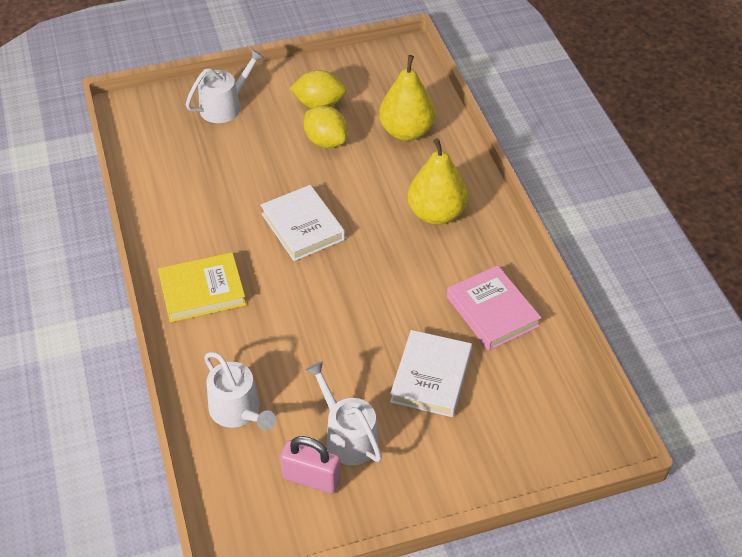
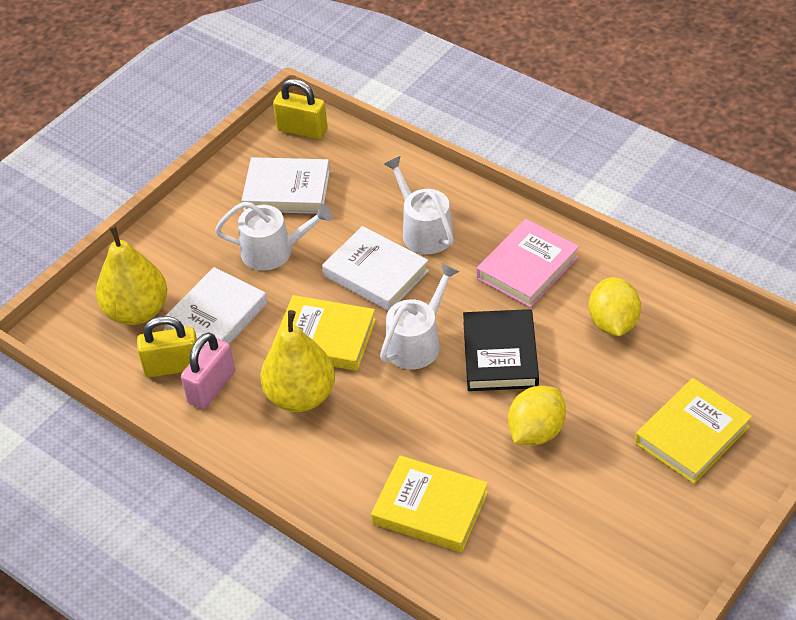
black book: 0 -> 1
white book: 2 -> 3
yellow book: 1 -> 3
yellow padlock: 0 -> 2

